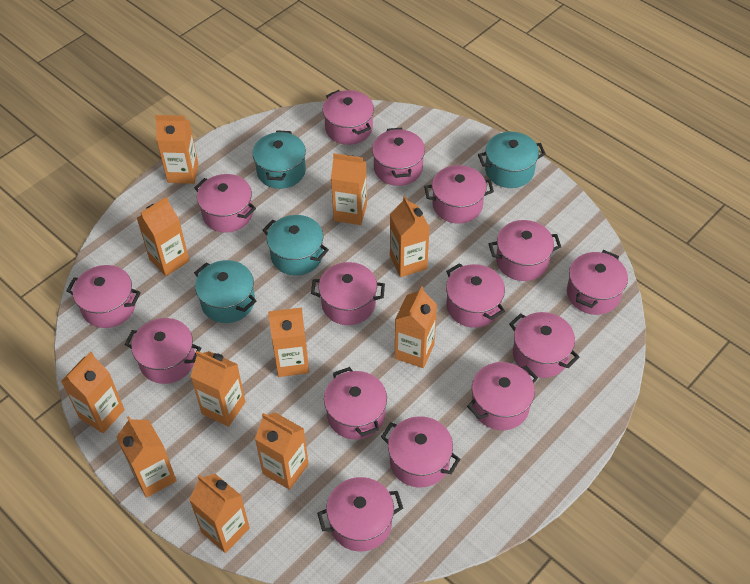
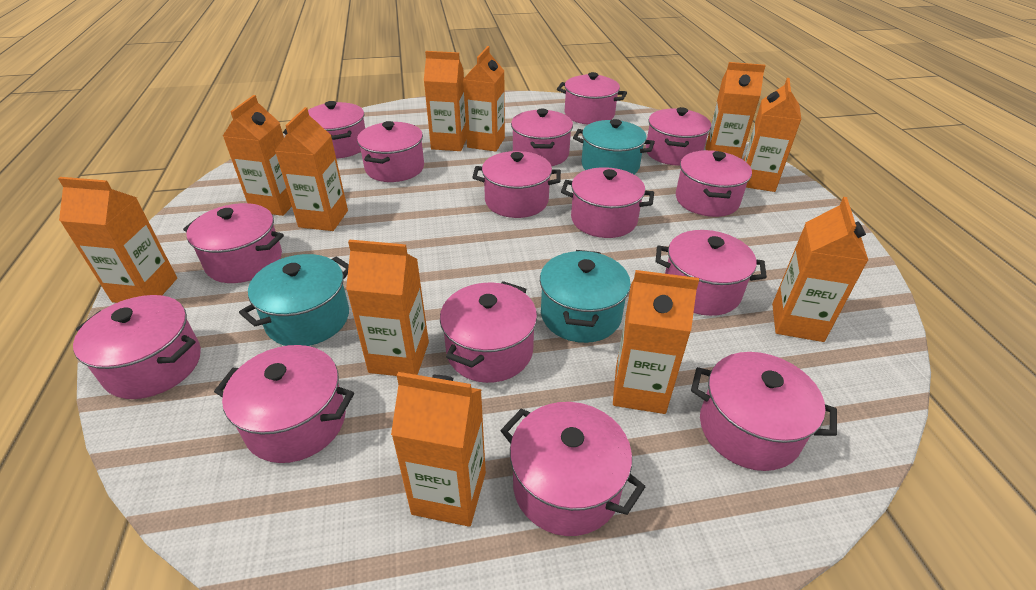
turquoise pot: 4 -> 3

